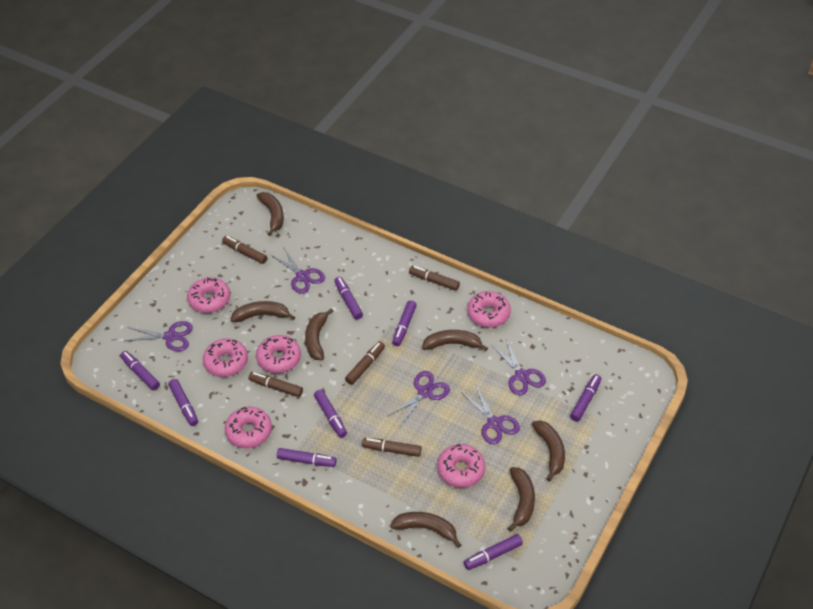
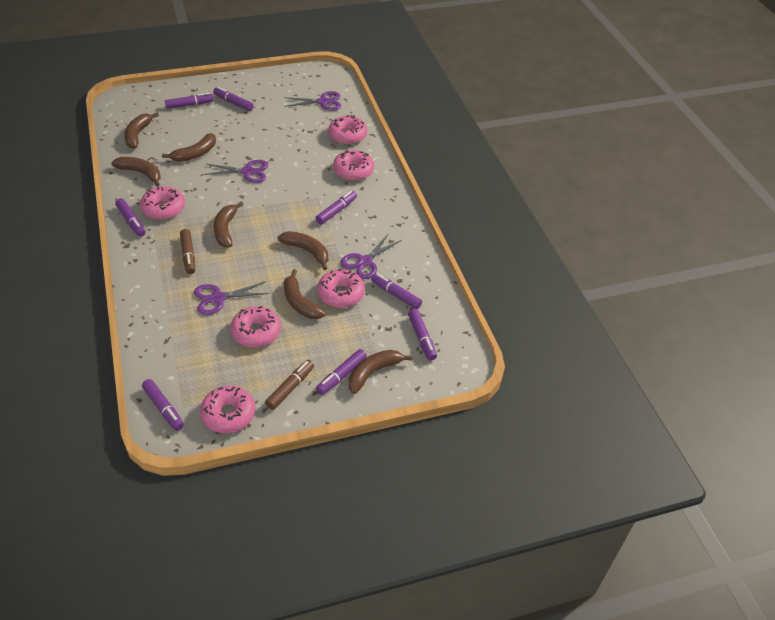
brown marker: 5 -> 2
purple scissors: 5 -> 4

